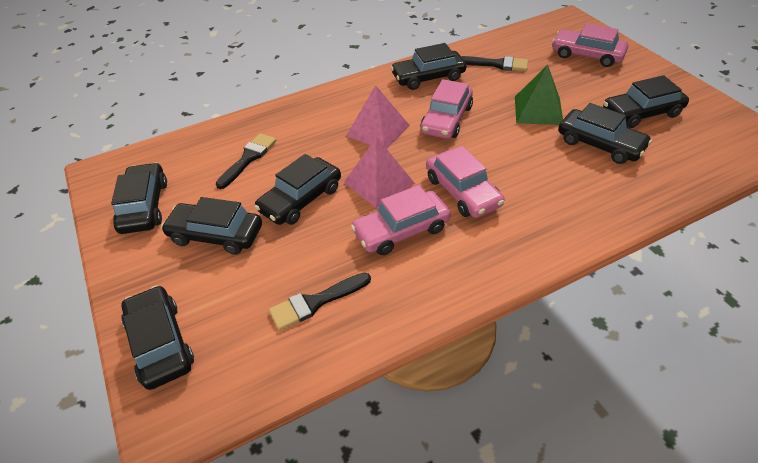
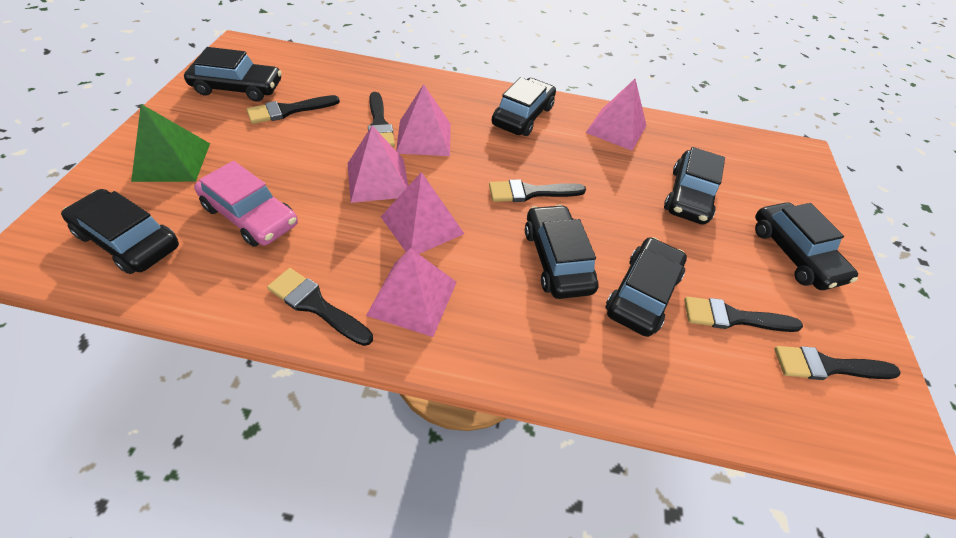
black brush: 3 -> 6
pink car: 4 -> 1
pink pyramid: 2 -> 5

